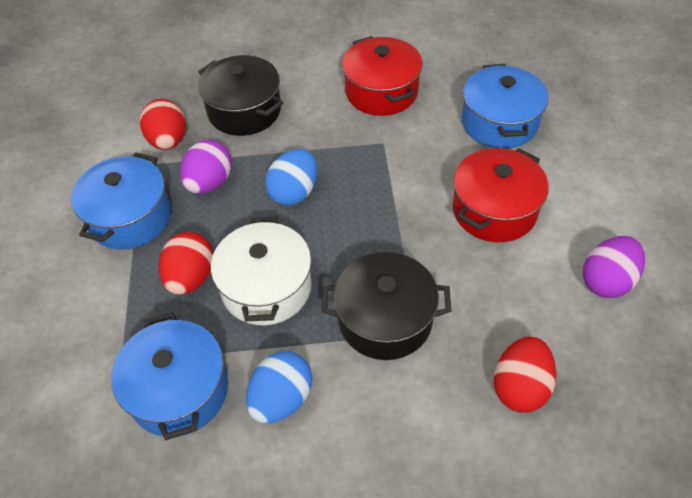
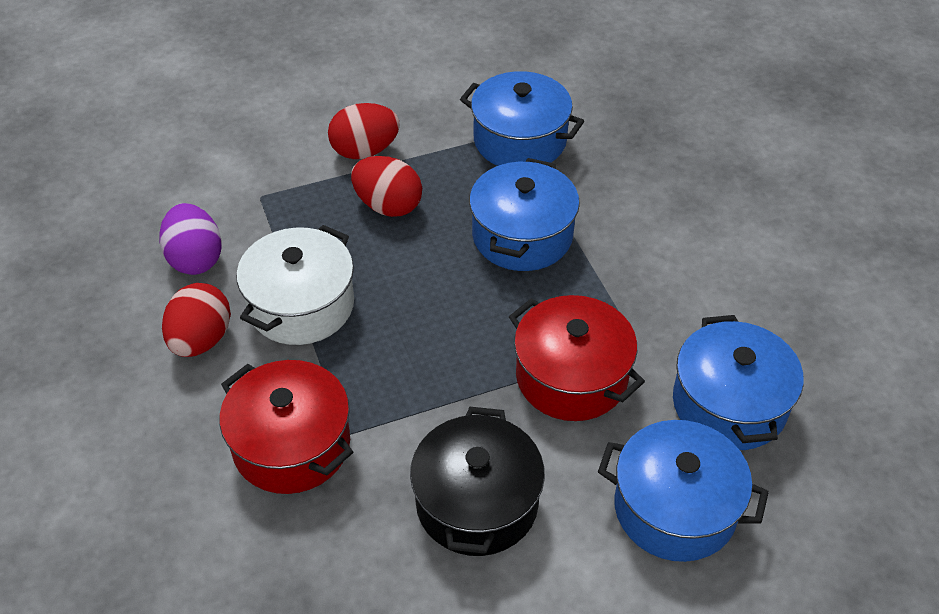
black pot: 2 -> 1
blue egg: 2 -> 0
blue pot: 3 -> 4
purple egg: 2 -> 1

